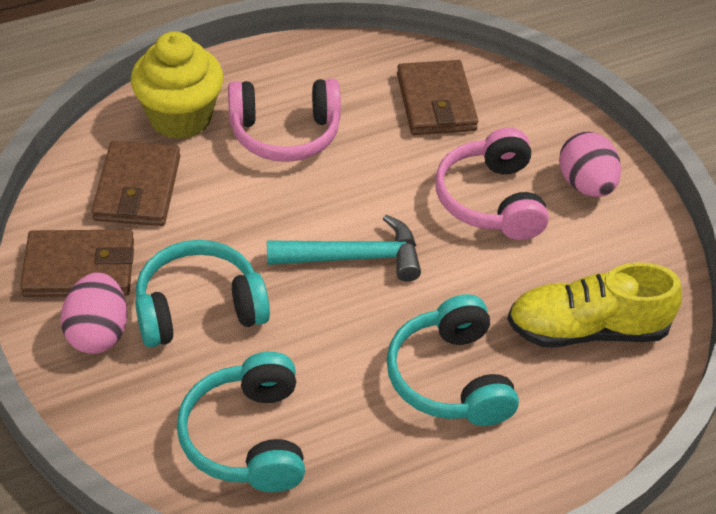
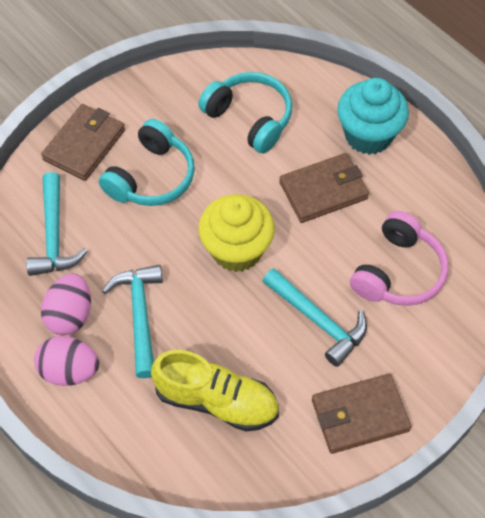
pink headphones: 2 -> 1
turquoise cupcake: 0 -> 1
turquoise hammer: 1 -> 3
turquoise headphones: 3 -> 2

